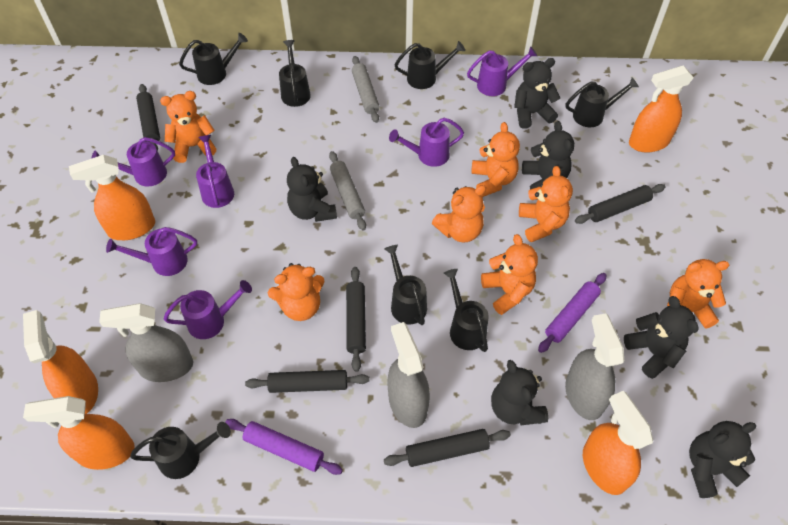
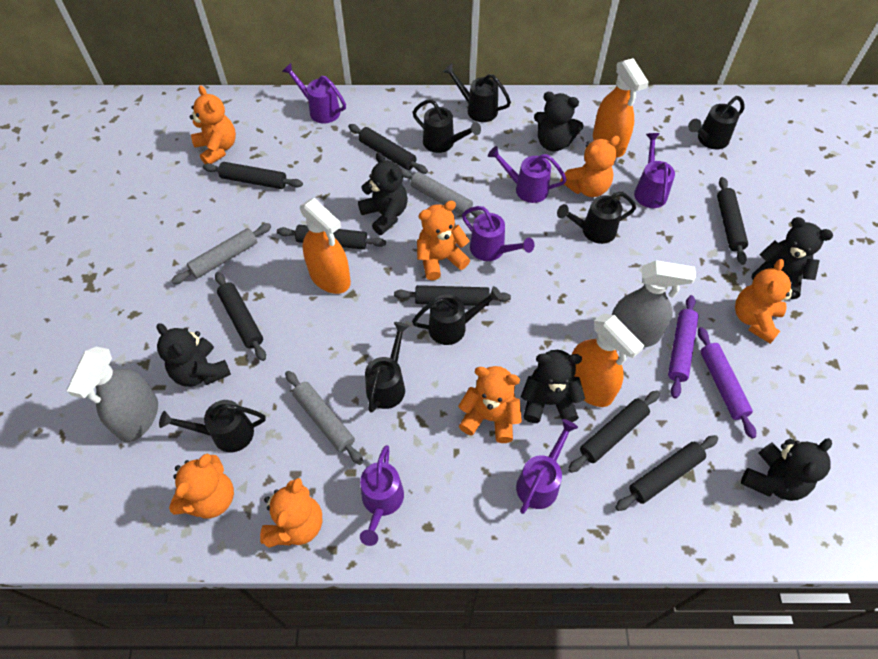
black rolling pin: 5 -> 8
grey rolling pin: 2 -> 3
grey spray bottle: 3 -> 2
orange spray bottle: 5 -> 3

